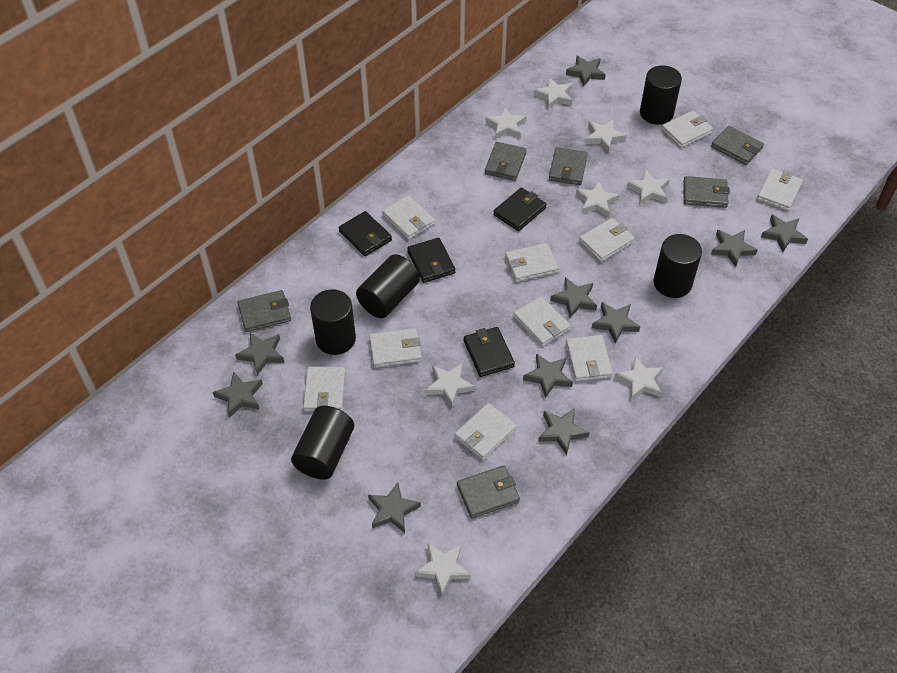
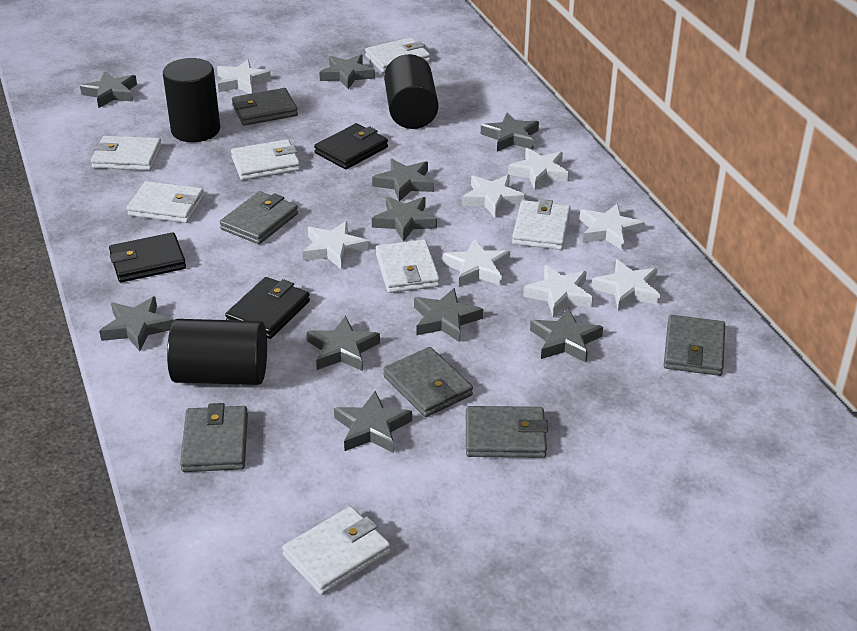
black cylinder: 5 -> 3
black wallet: 4 -> 3
white wallet: 10 -> 7

